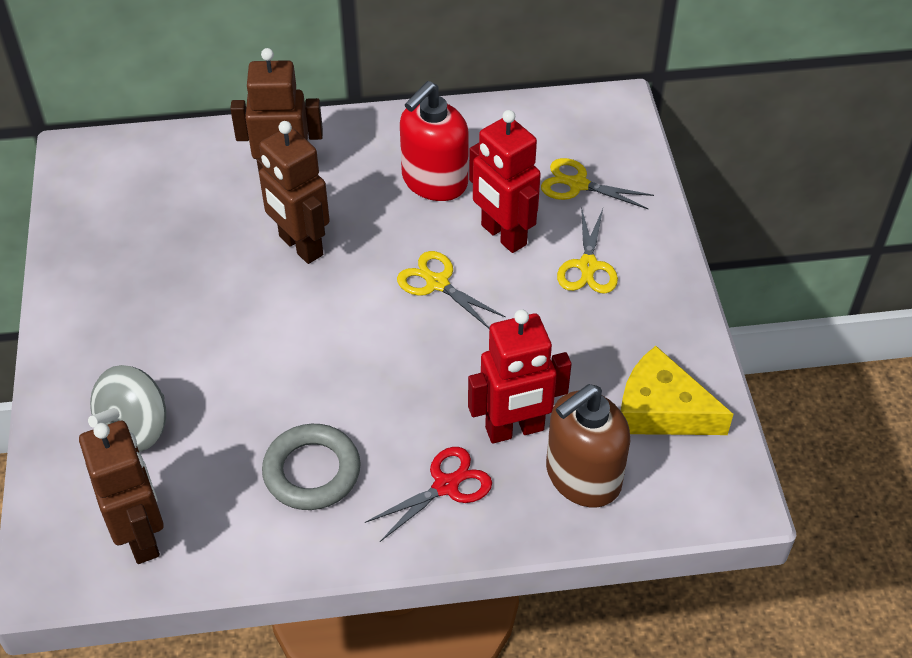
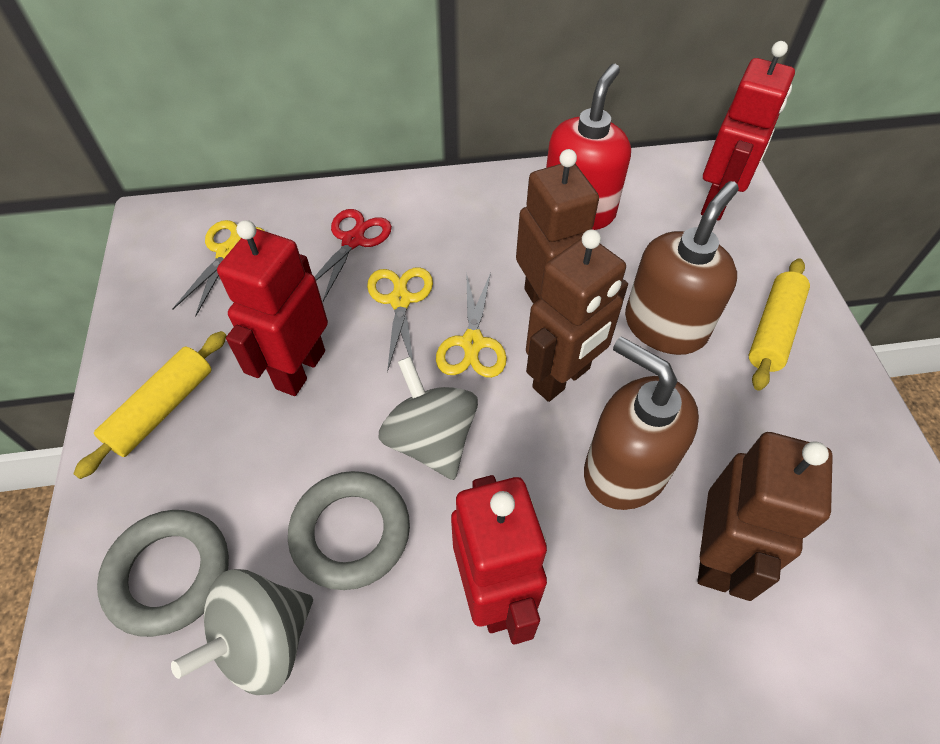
brown soap dispenser: 1 -> 2
grey ring: 1 -> 2
grey spinning top: 1 -> 2
red robot: 2 -> 3
yellow cheese: 1 -> 0
yellow rolling pin: 0 -> 2

